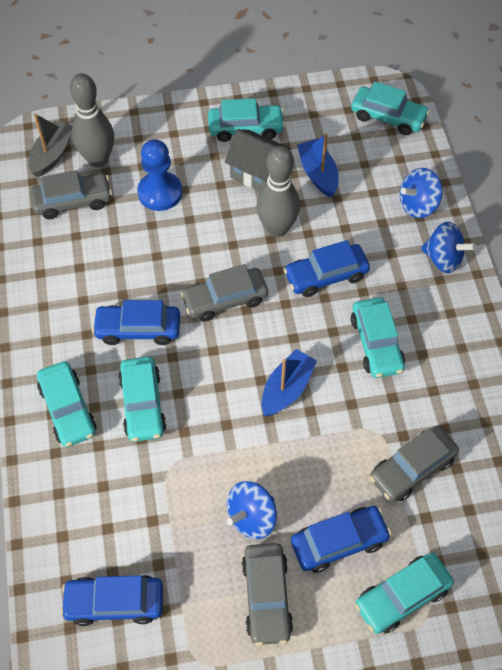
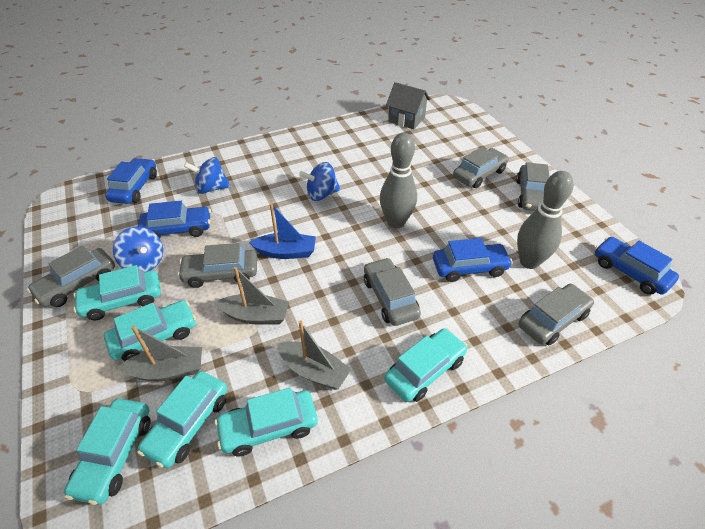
blue boat: 2 -> 1
blue pawn: 1 -> 0
grey boat: 1 -> 3
grey car: 4 -> 6

